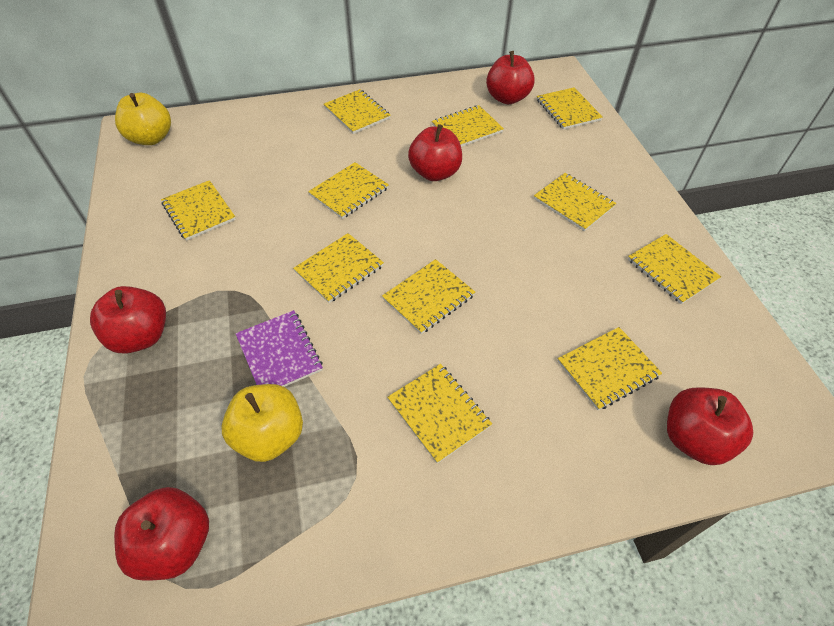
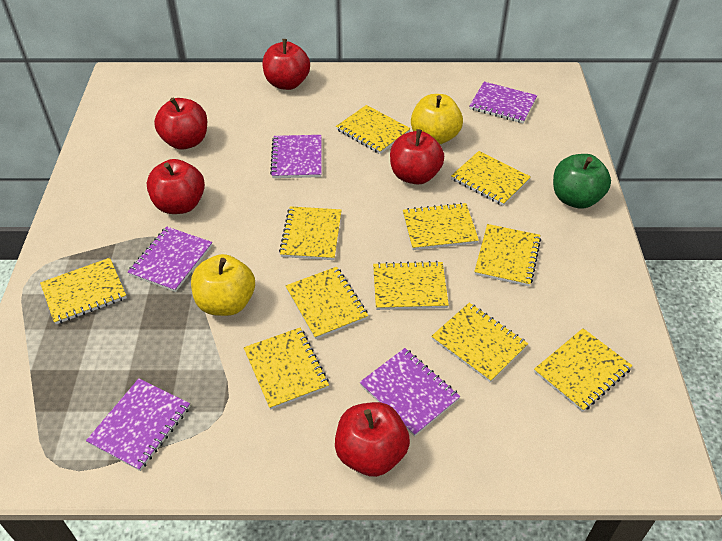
green apple: 0 -> 1
purple notebook: 1 -> 5

